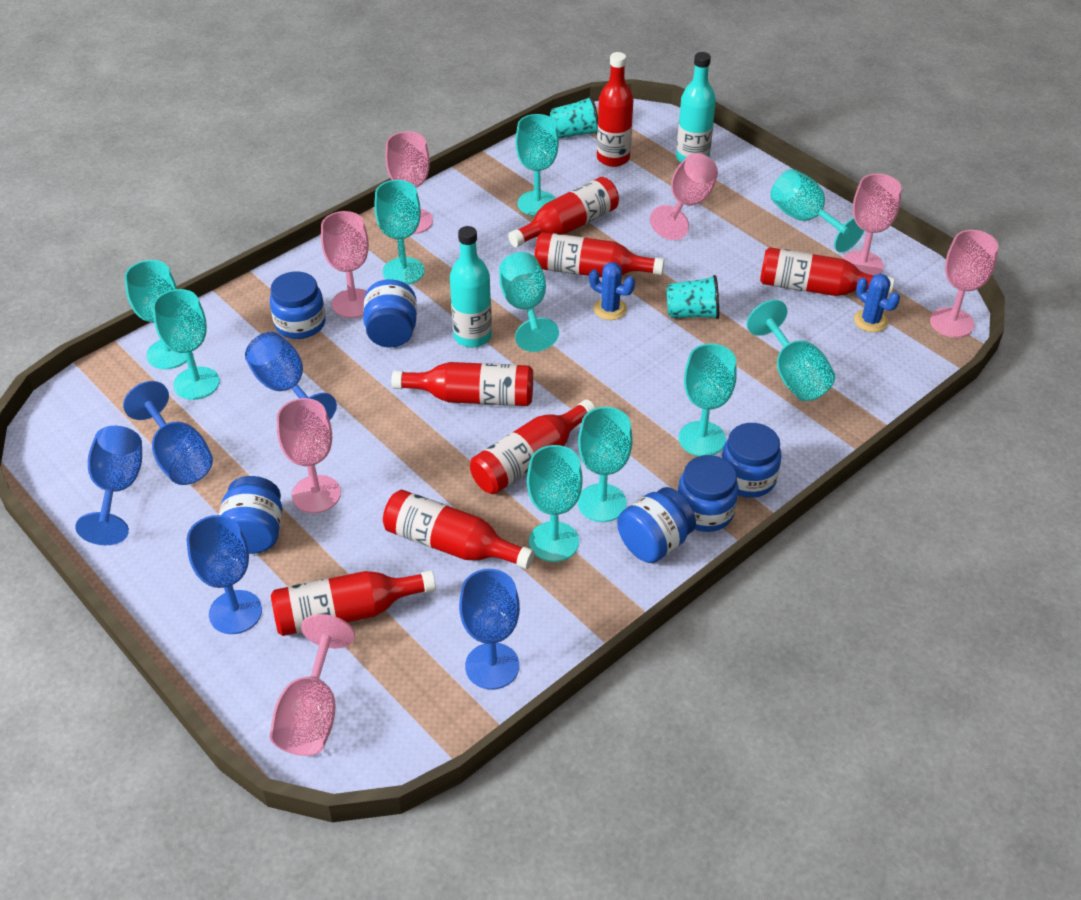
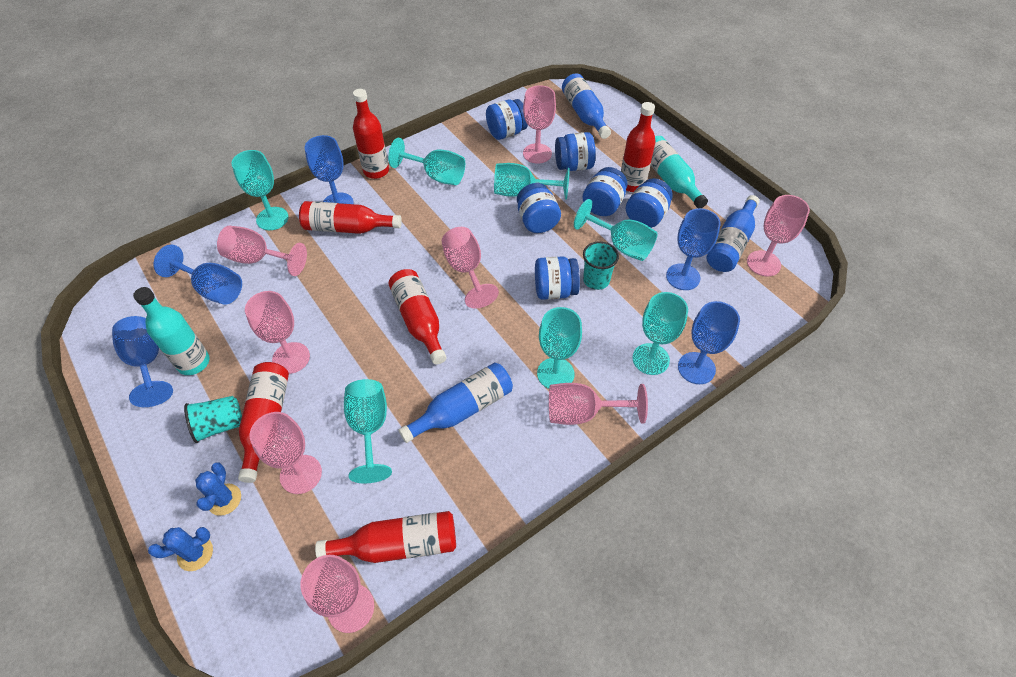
blue bottle: 0 -> 3
pink goblet: 7 -> 8
red bottle: 8 -> 6
turquoise goblet: 10 -> 7

